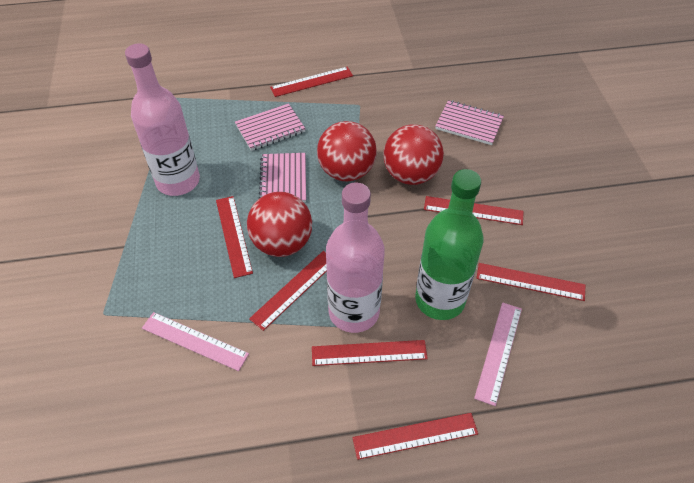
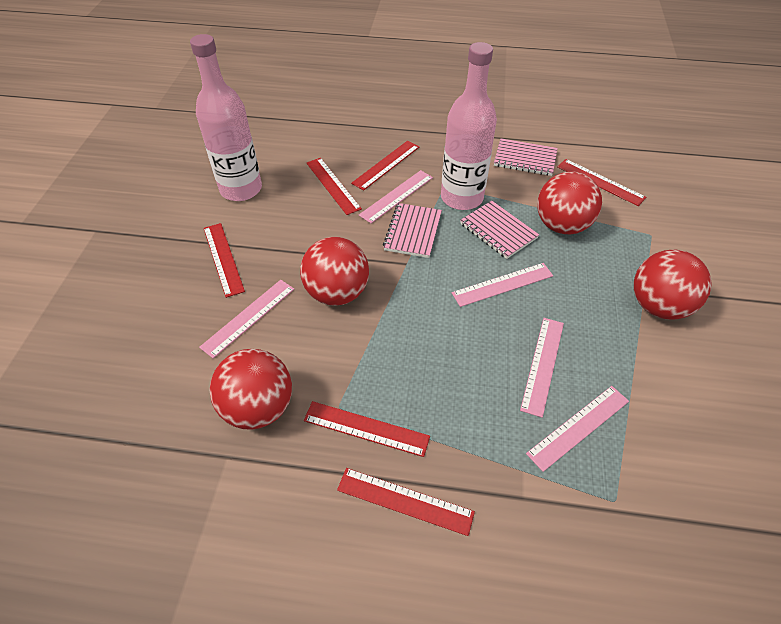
green bottle: 1 -> 0
pink ruler: 2 -> 5
red ball: 3 -> 4
red ruler: 7 -> 6

